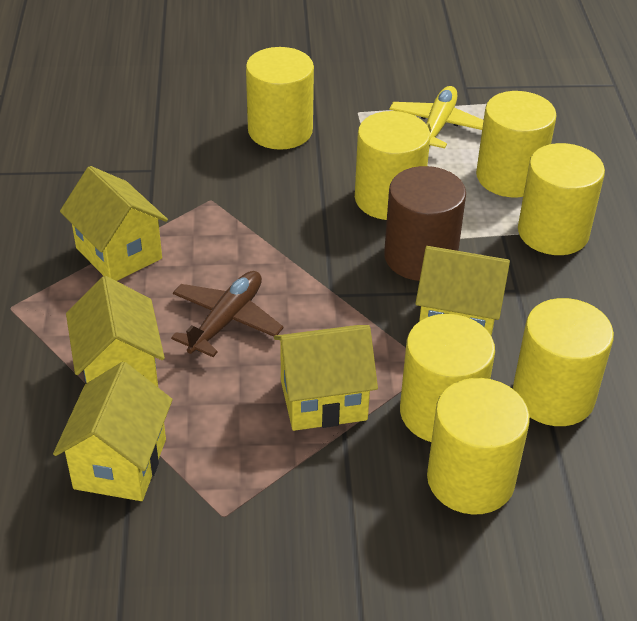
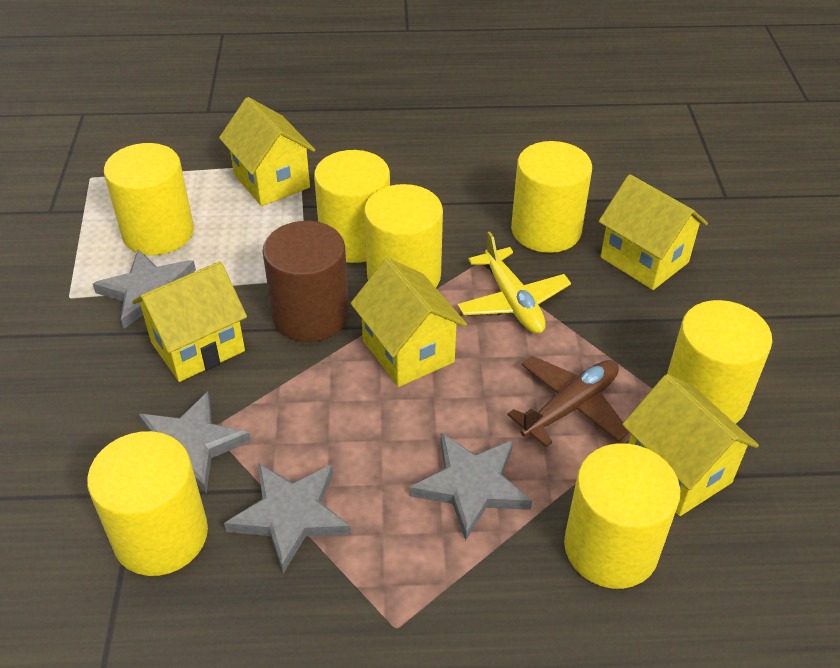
grey star: 0 -> 4

